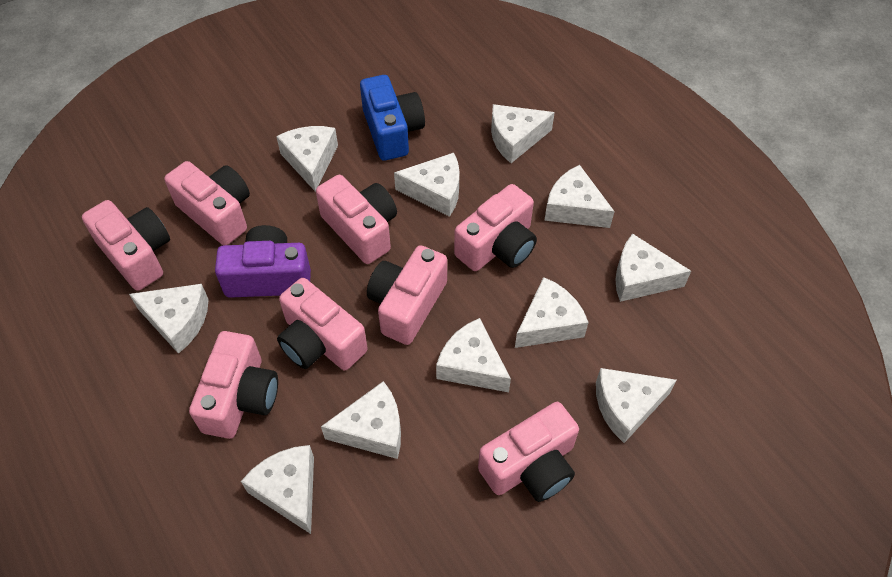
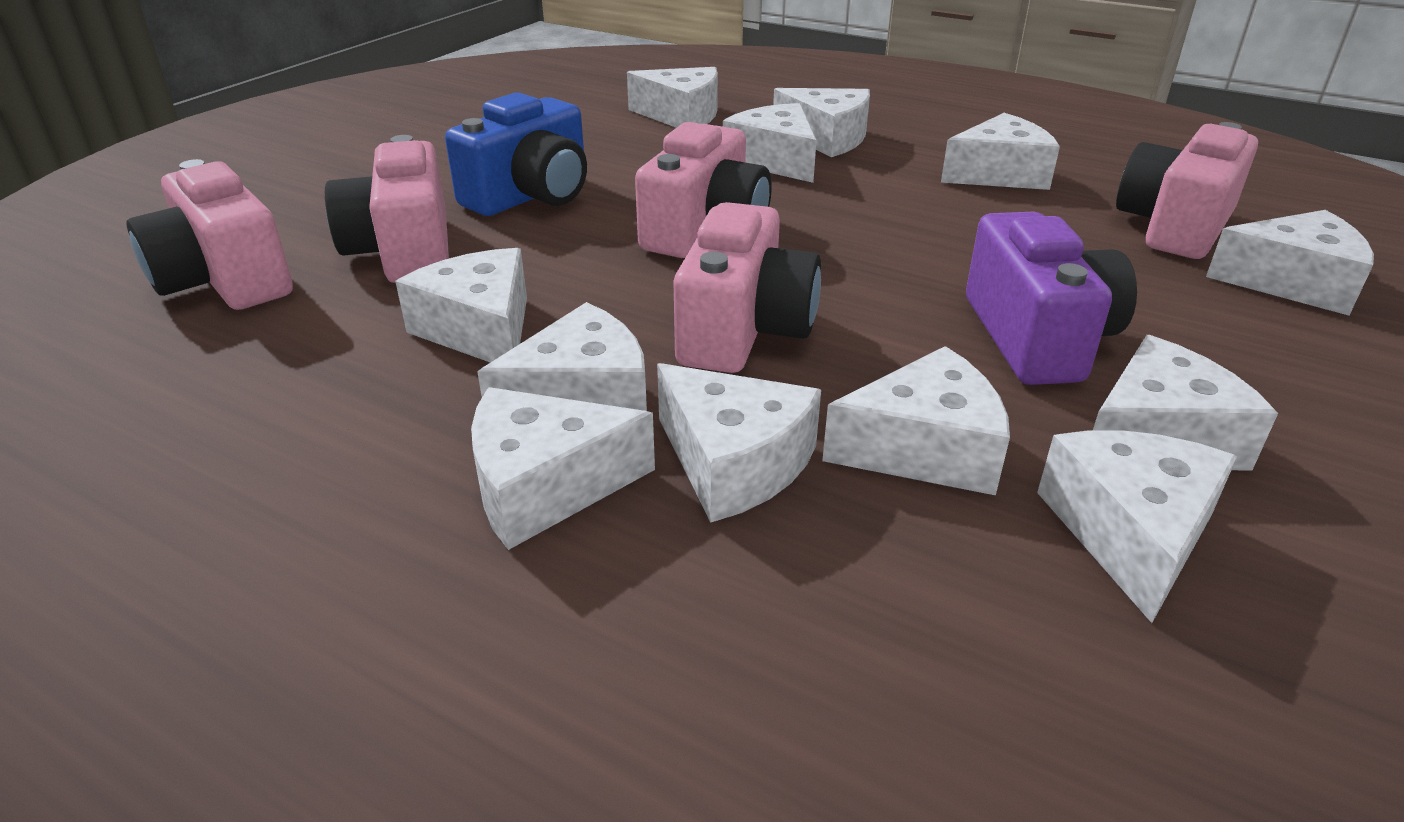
pink camera: 8 -> 5
white cheese: 11 -> 12

